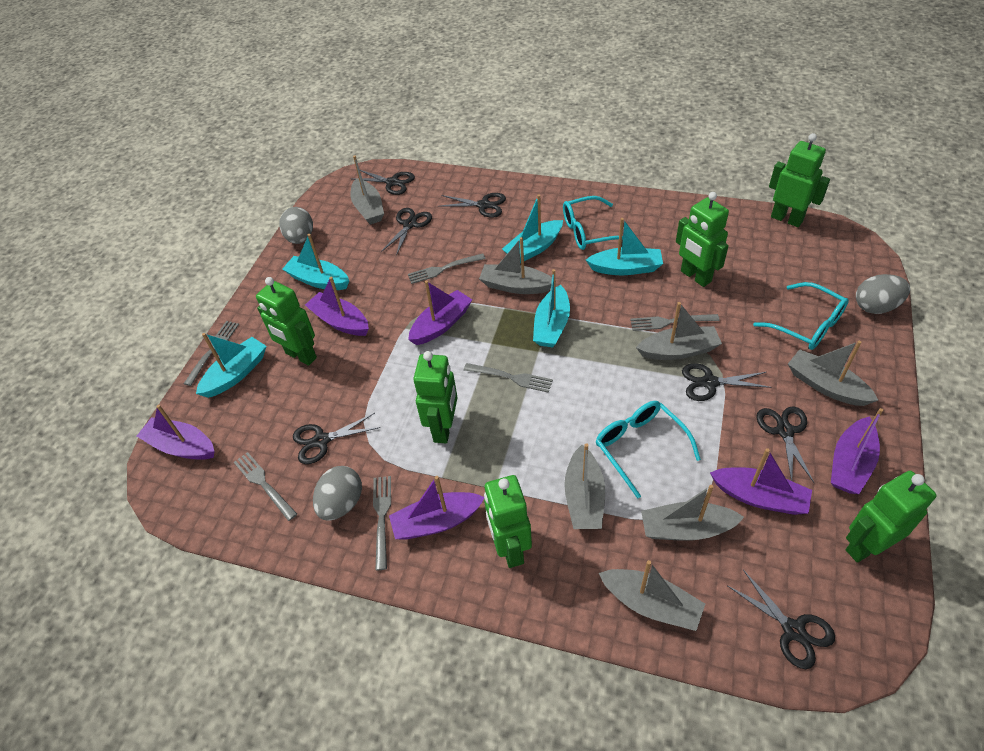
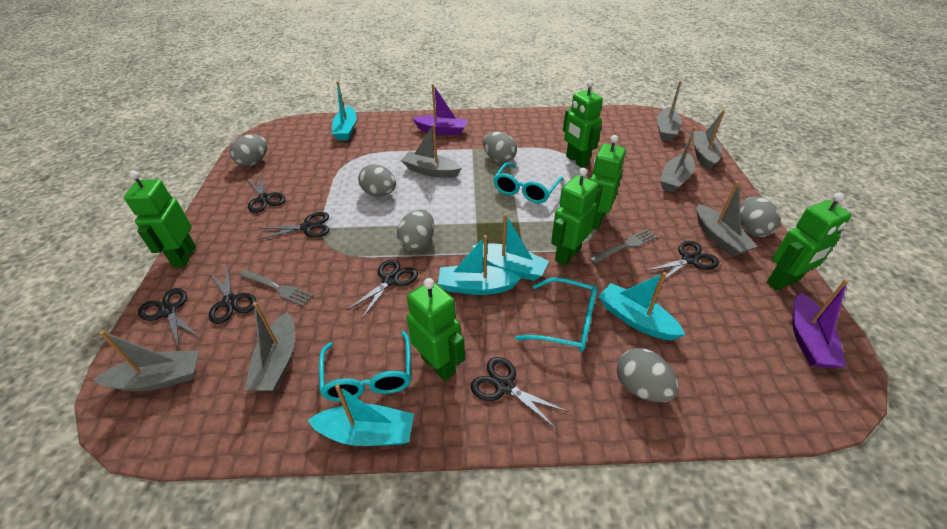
grey egg: 3 -> 6
grey fork: 6 -> 2
purple boat: 6 -> 2

